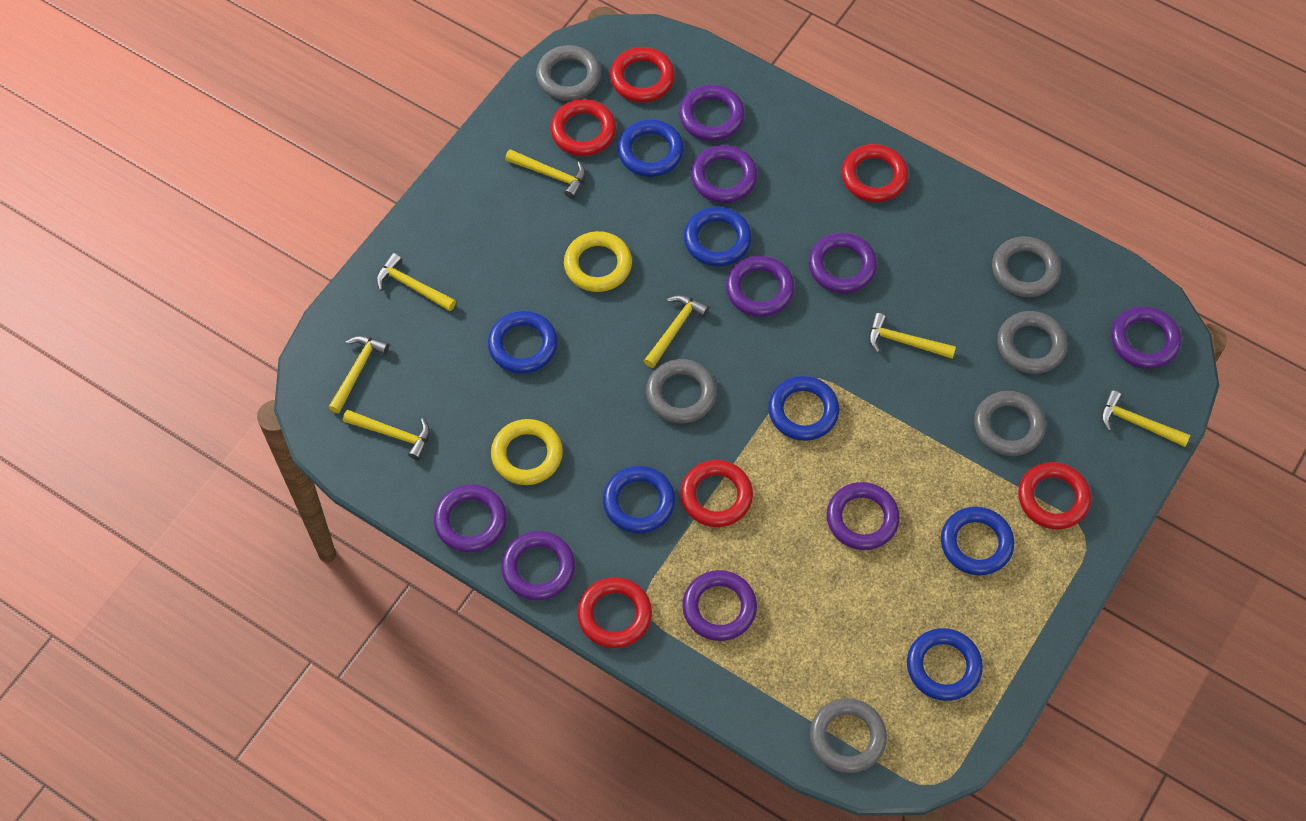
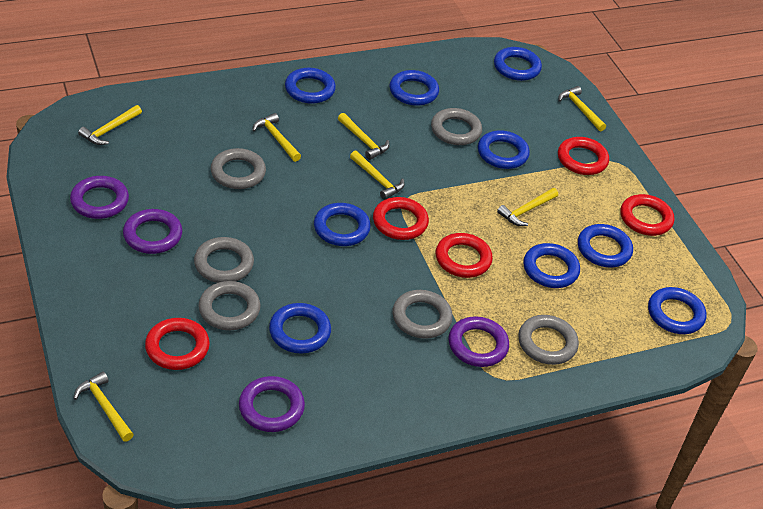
blue ring: 7 -> 9
purple ring: 9 -> 4
red ring: 6 -> 5
yellow ring: 2 -> 0

